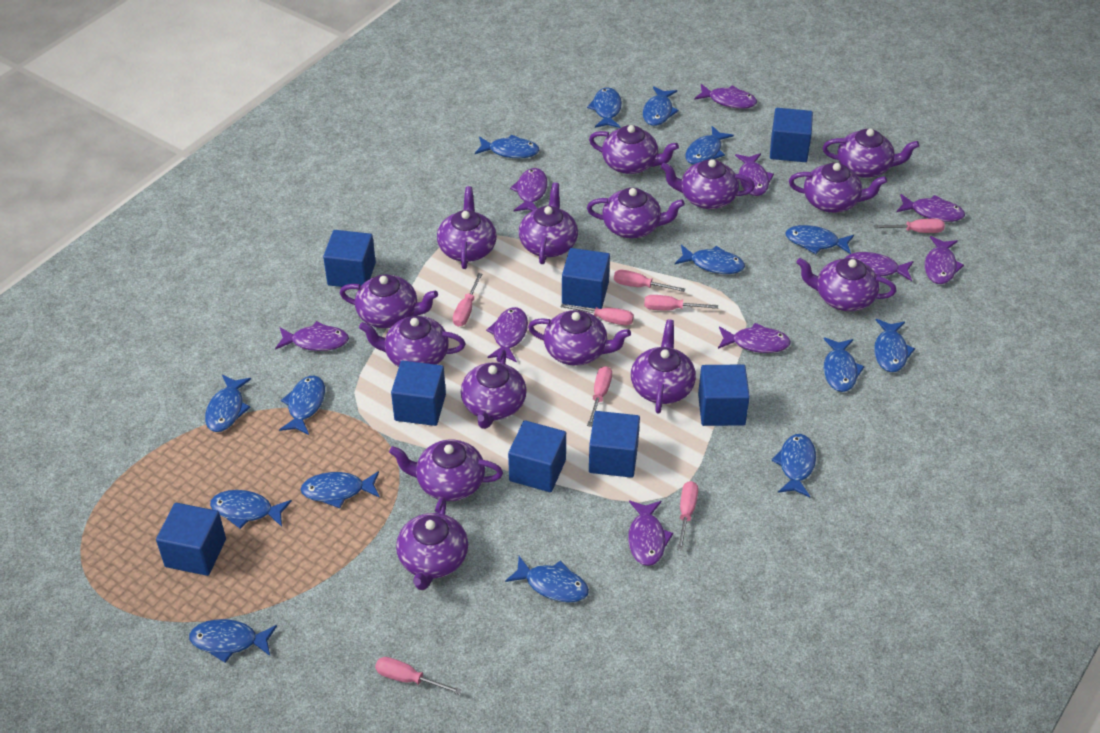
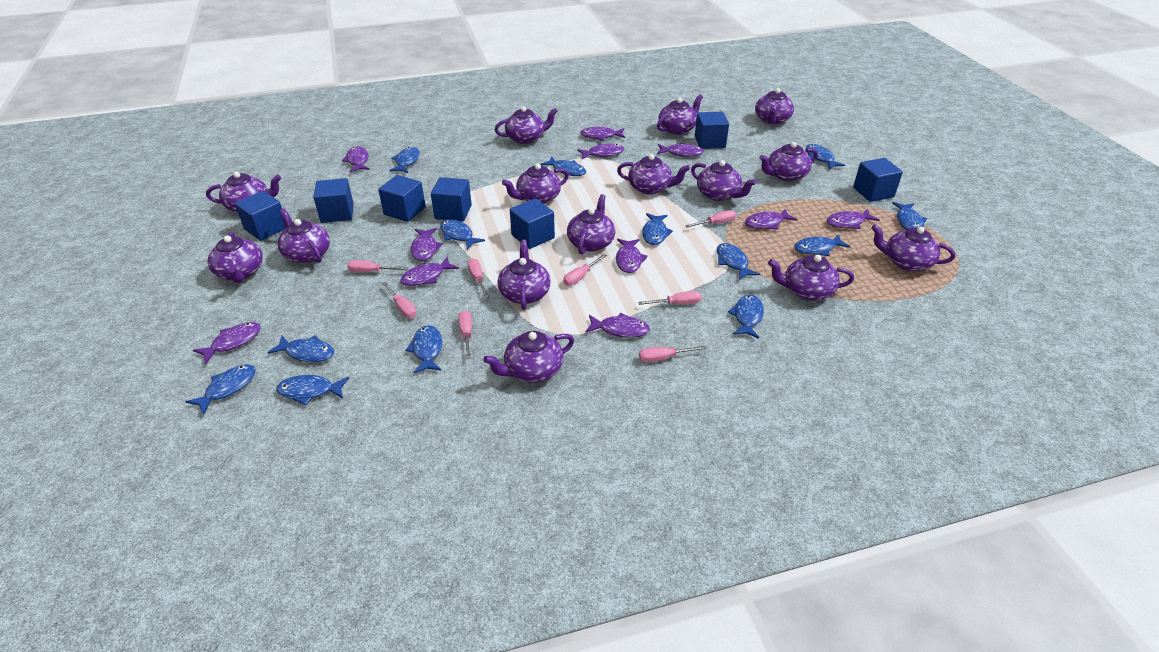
blue cube: 8 -> 7
blue fish: 15 -> 13
purple fish: 10 -> 11

